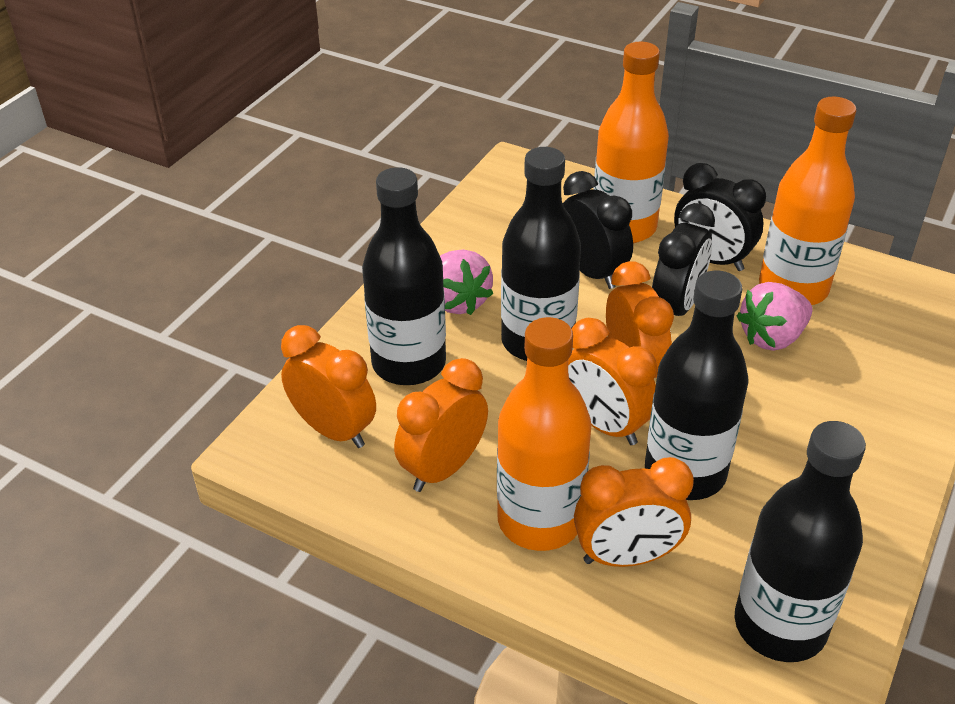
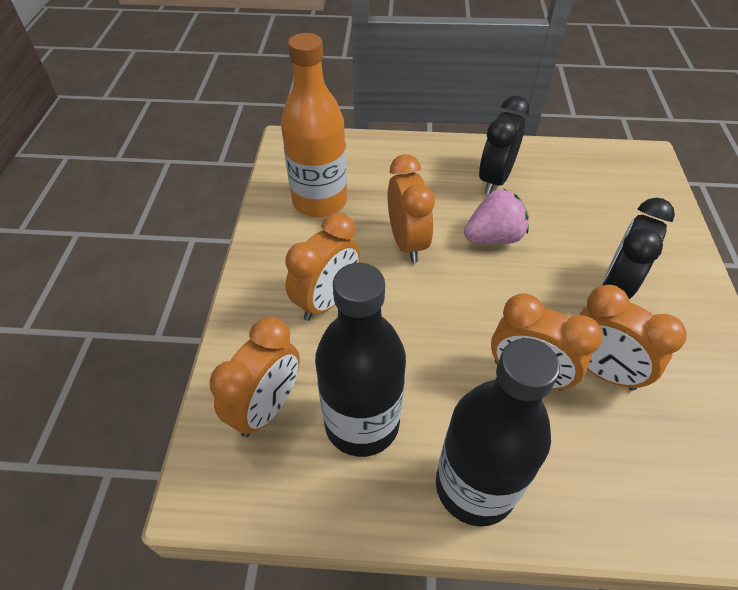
black bottle: 4 -> 2
black clock: 3 -> 2
orange bottle: 3 -> 1
pink strawberry: 2 -> 1

